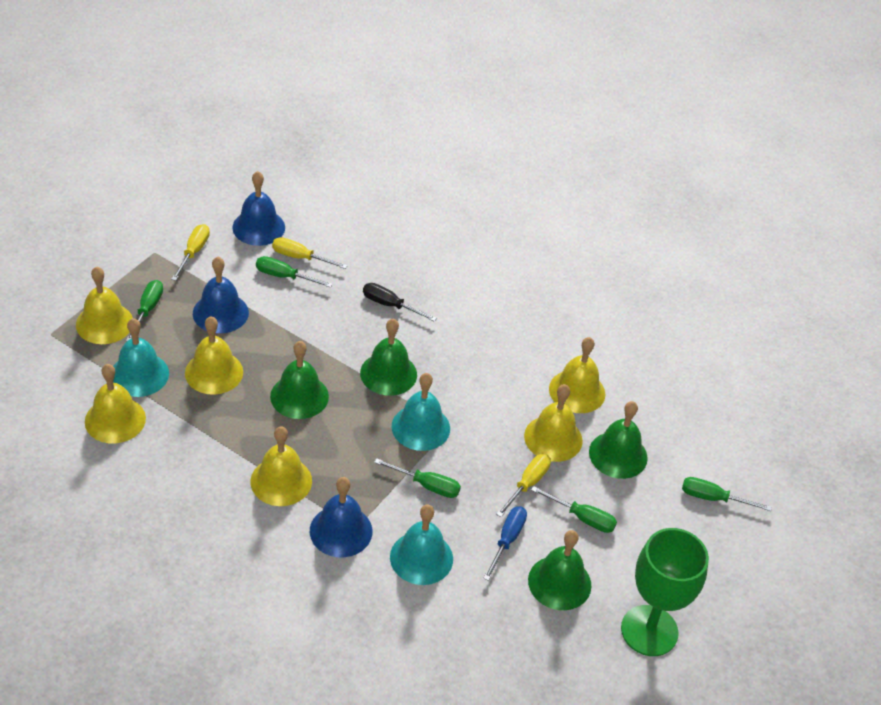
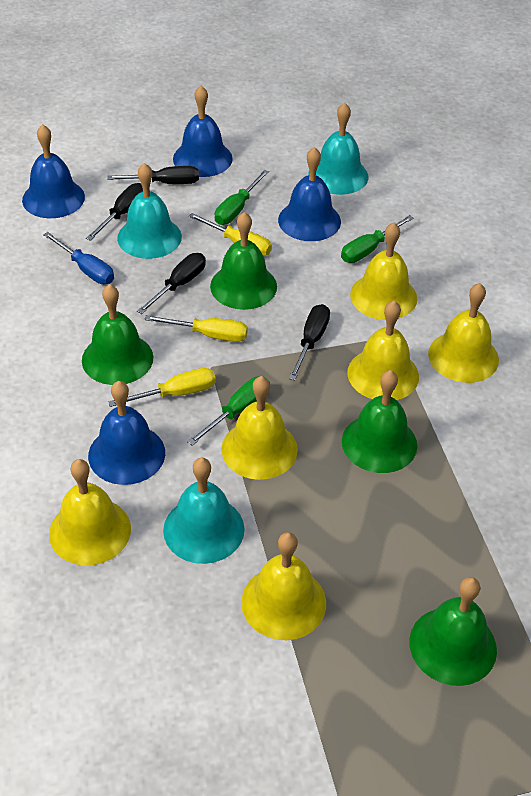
black screwdriver: 1 -> 4
blue bell: 3 -> 4
green goblet: 1 -> 0
green screwdriver: 5 -> 3

